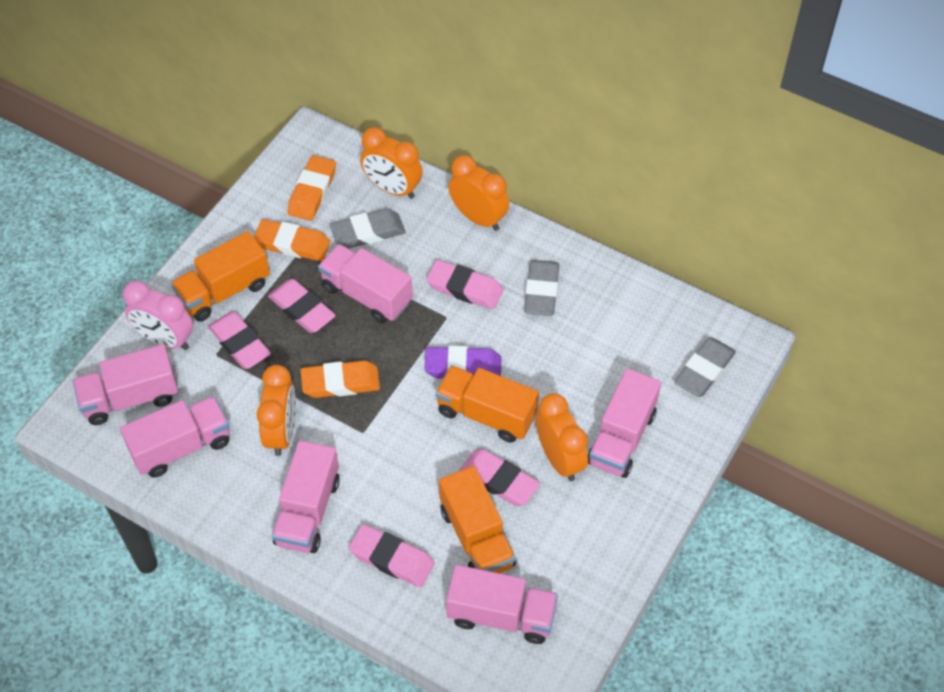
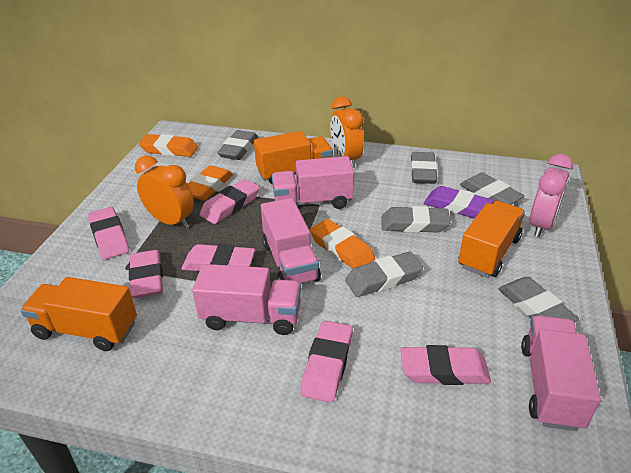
grey eraser: 3 -> 6
orange clock: 4 -> 2
pink eraser: 5 -> 6
pink truck: 6 -> 4

